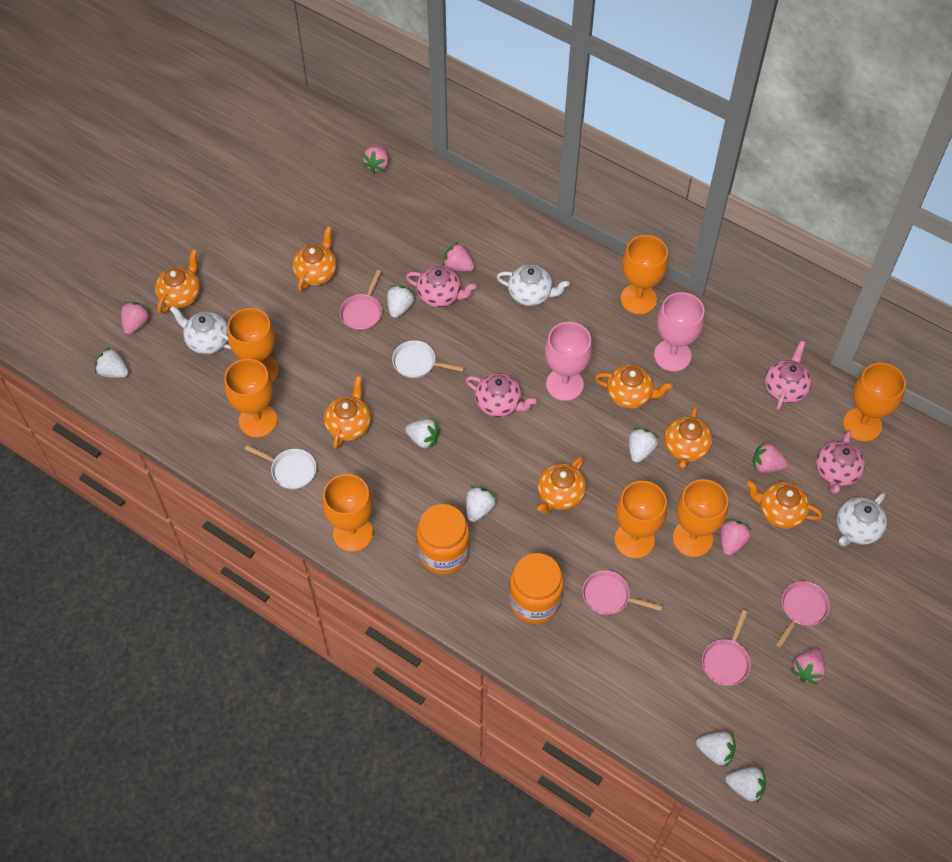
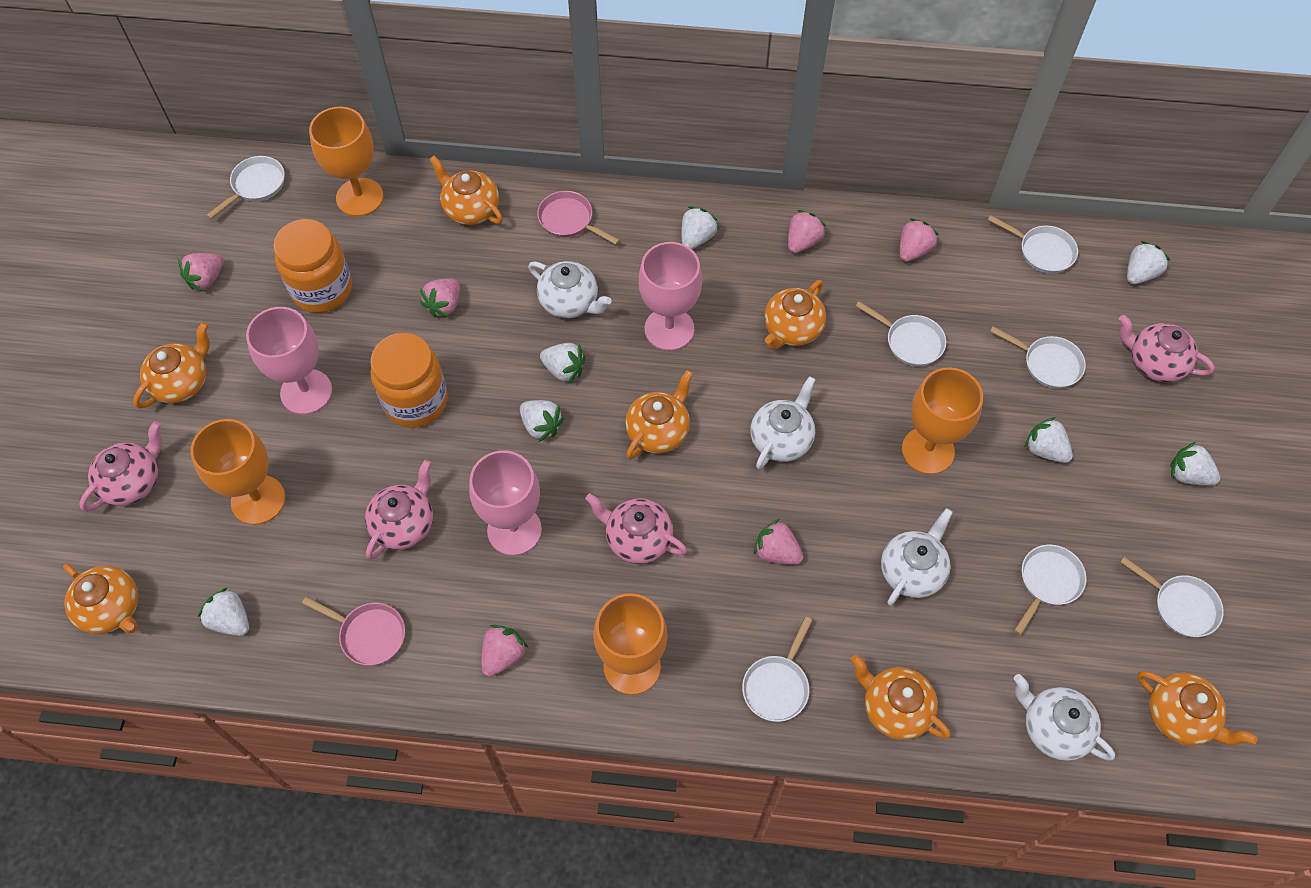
orange goblet: 7 -> 4
pink goblet: 2 -> 3
pink pan: 4 -> 2
white pan: 2 -> 7
white teapot: 3 -> 4

